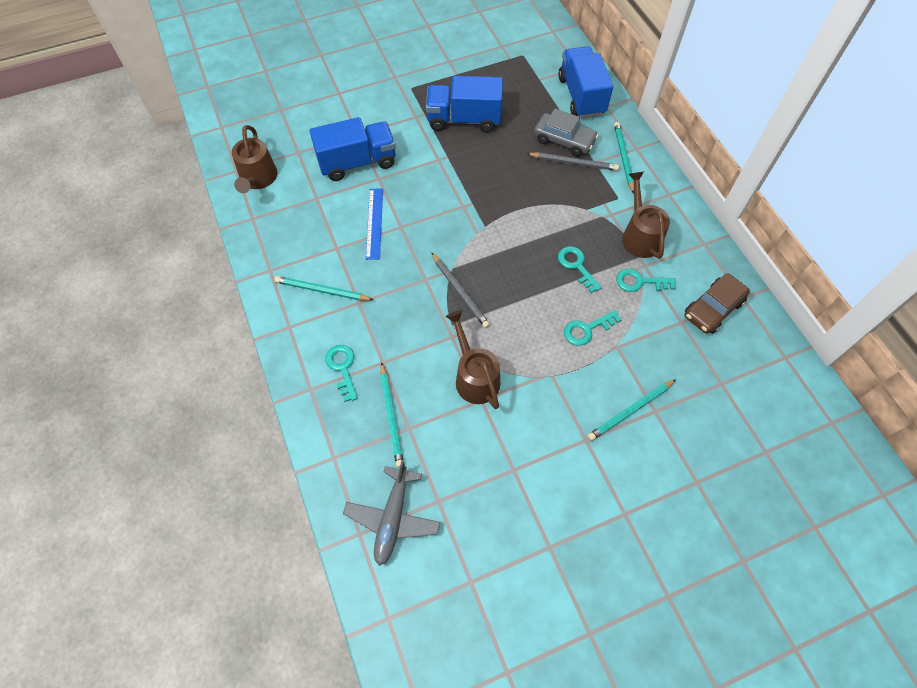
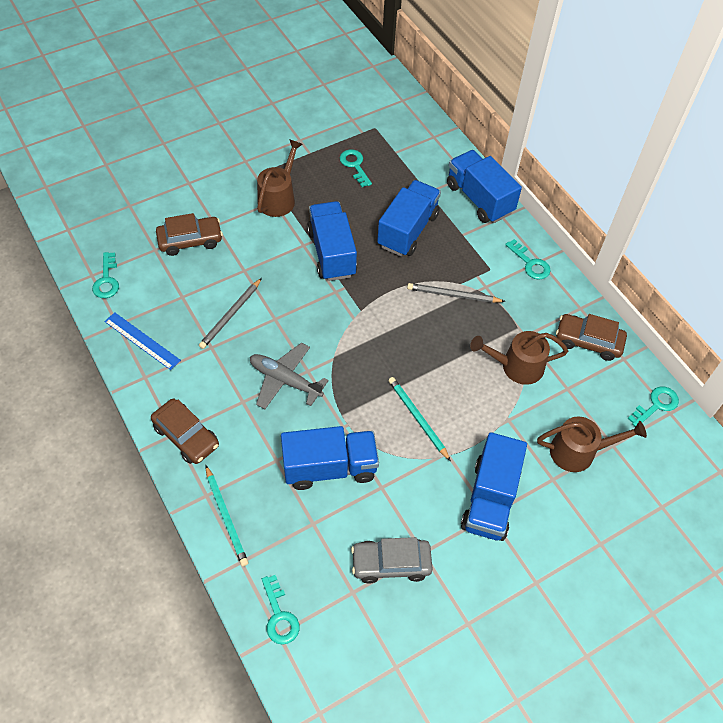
blue truck: 3 -> 5
brown car: 1 -> 3
turquoise key: 4 -> 5
turquoise pencil: 4 -> 2

